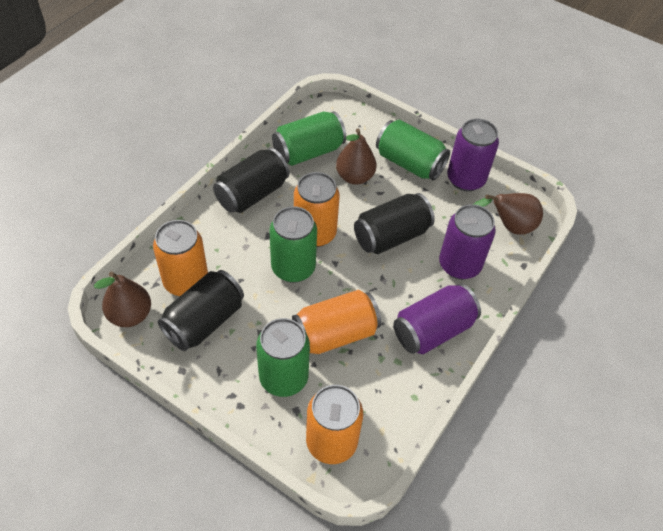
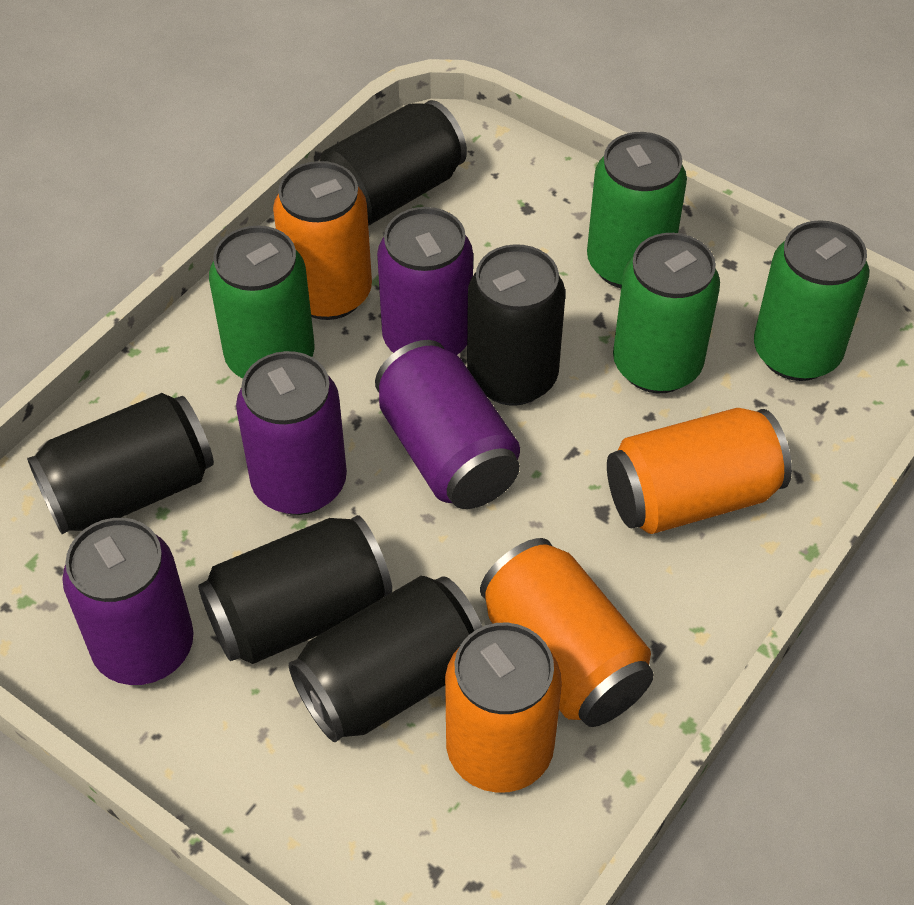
black can: 3 -> 5
brown pear: 3 -> 0
purple can: 3 -> 4

